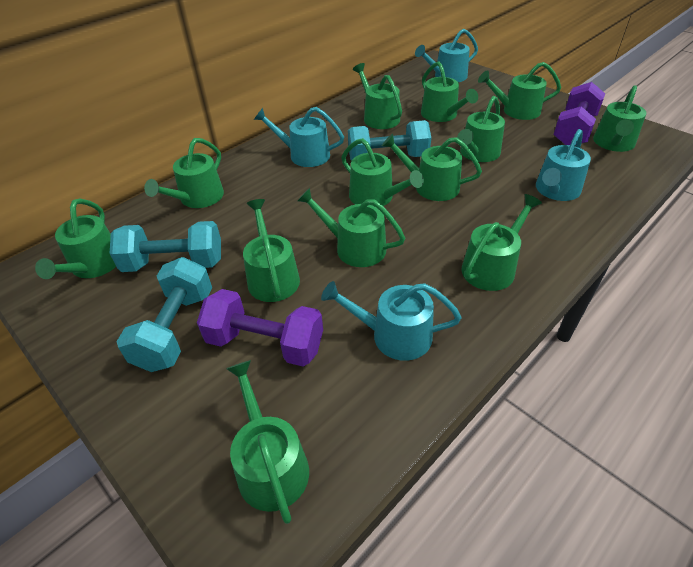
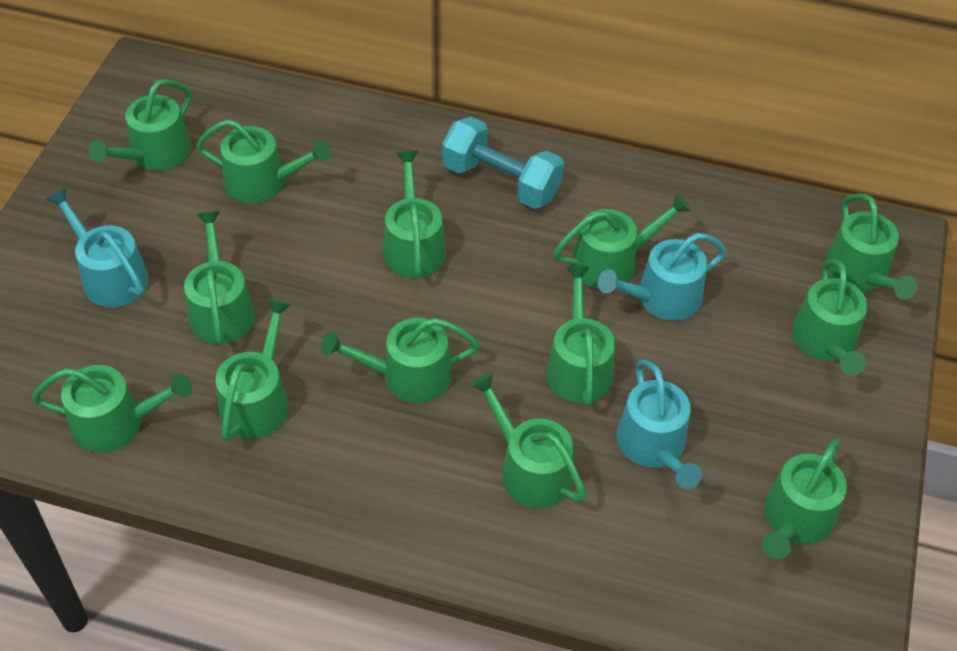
purple dumbbell: 2 -> 0
turquoise dumbbell: 3 -> 1
turquoise watering can: 4 -> 3

